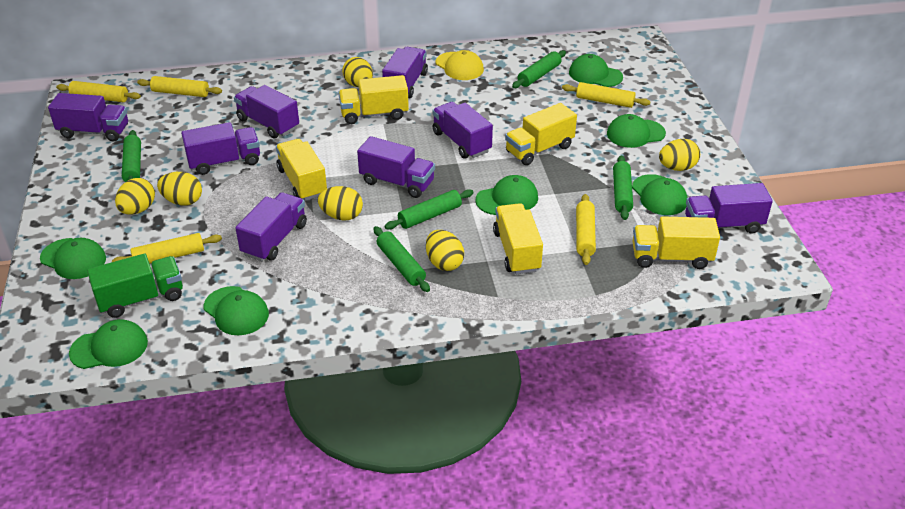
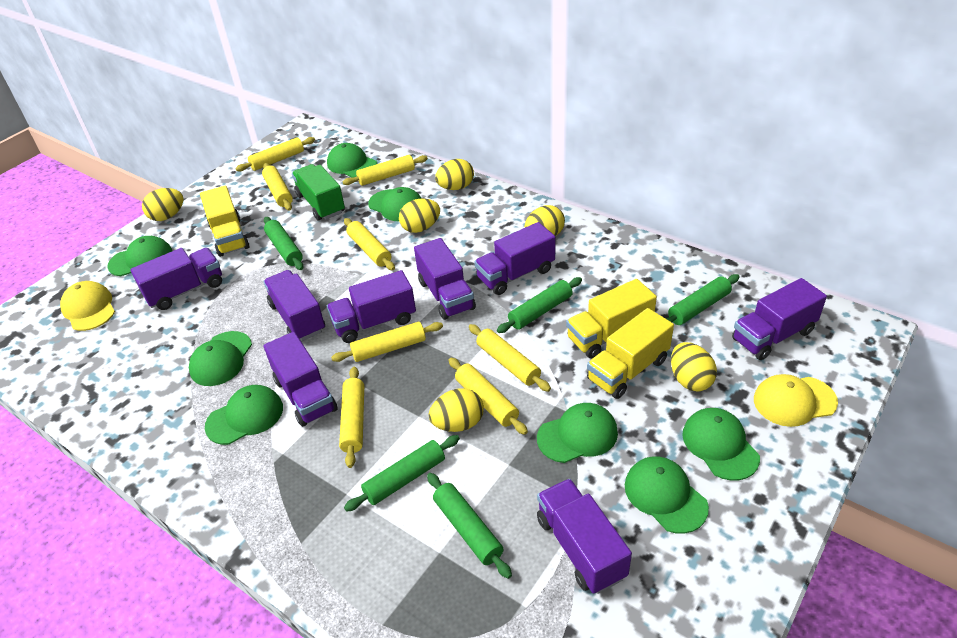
green cap: 7 -> 8
yellow cap: 1 -> 2
yellow rolling pin: 5 -> 8
yellow truck: 5 -> 3

